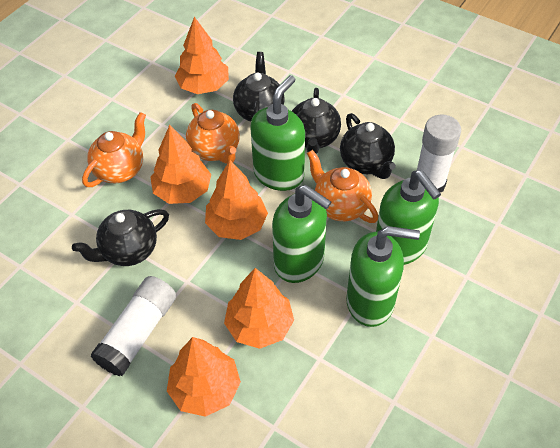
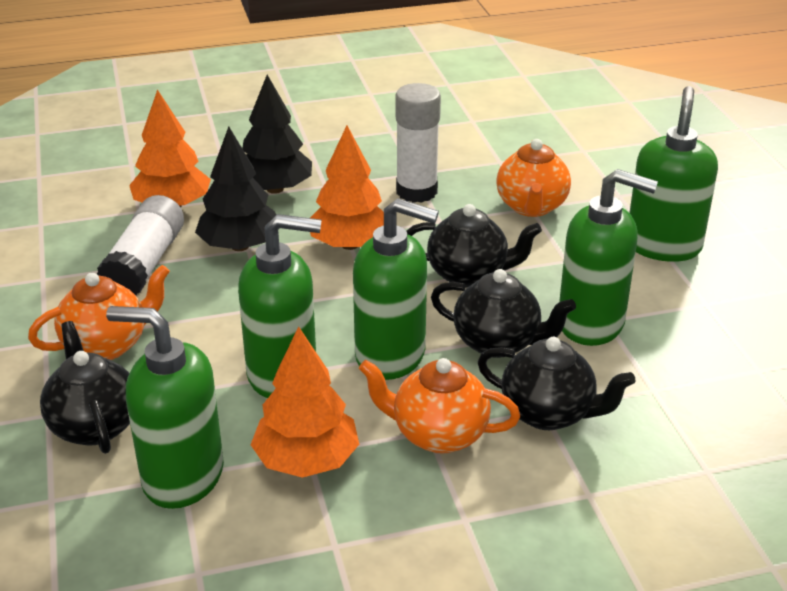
black tree: 0 -> 2
green soap dispenser: 4 -> 5
orange tree: 5 -> 3

